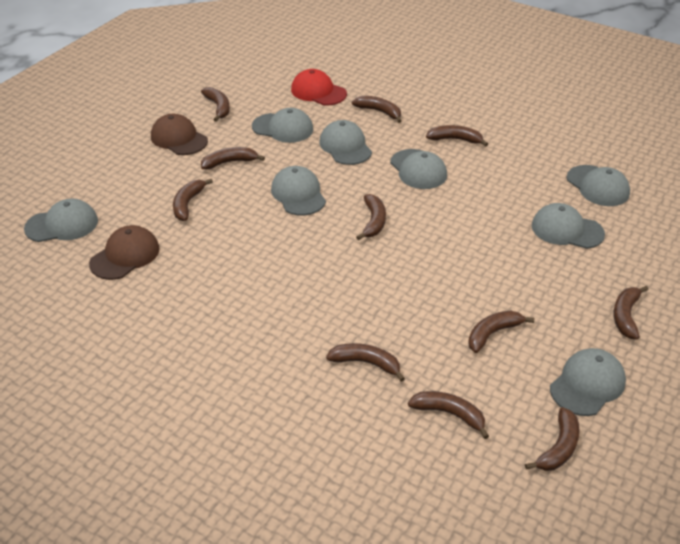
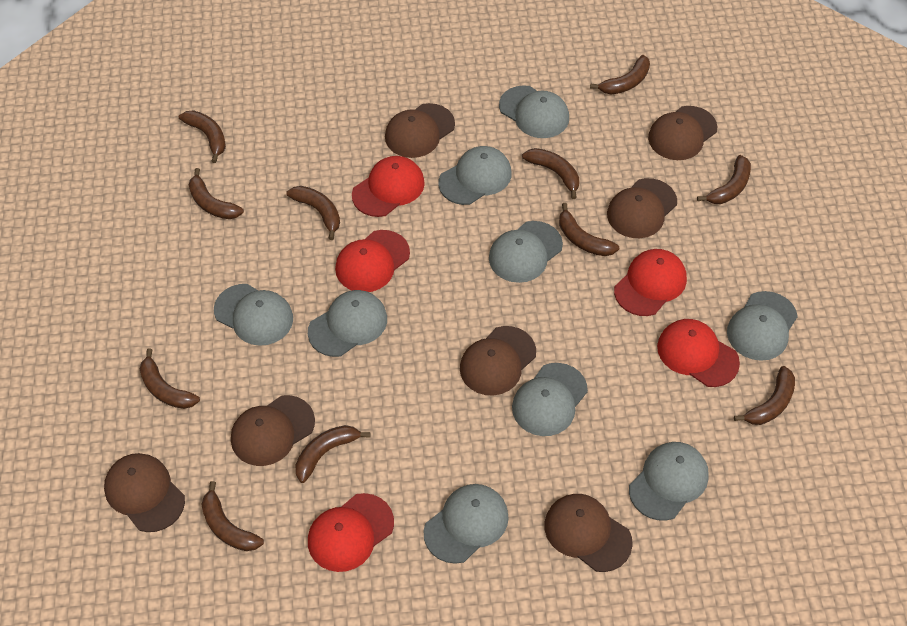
brown cap: 2 -> 7
grey cap: 8 -> 9
red cap: 1 -> 5

